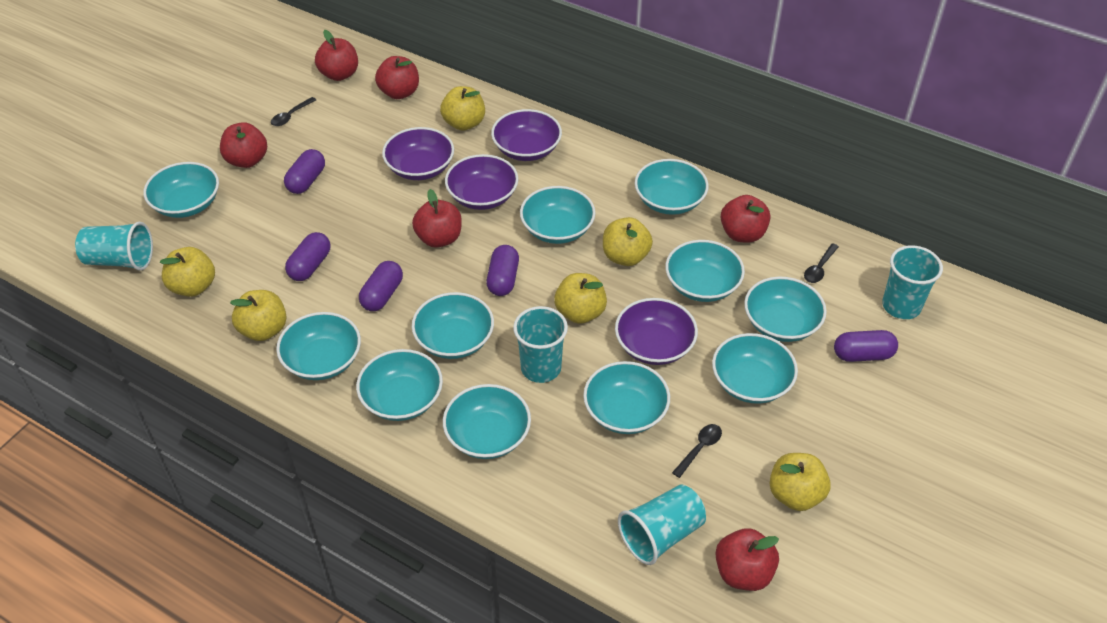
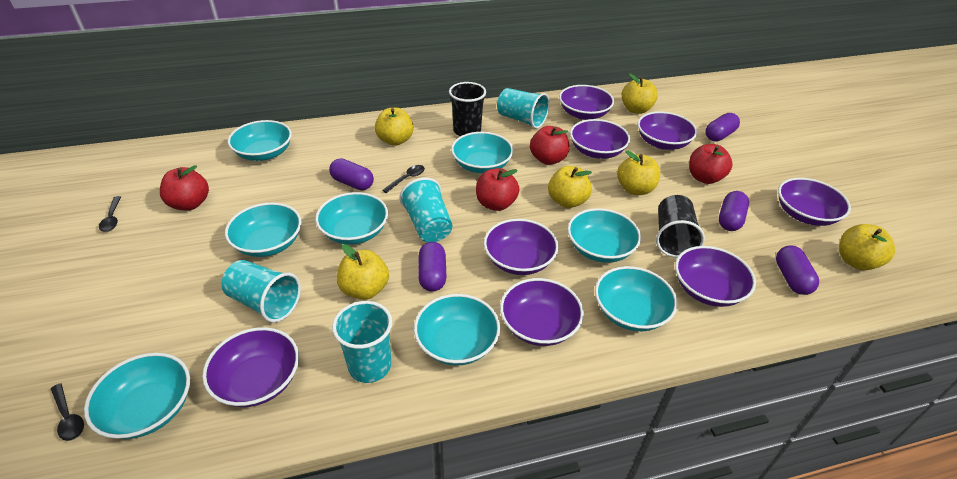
black cup: 0 -> 2
purple bowl: 4 -> 8
red apple: 6 -> 4
turquoise bowl: 11 -> 8

